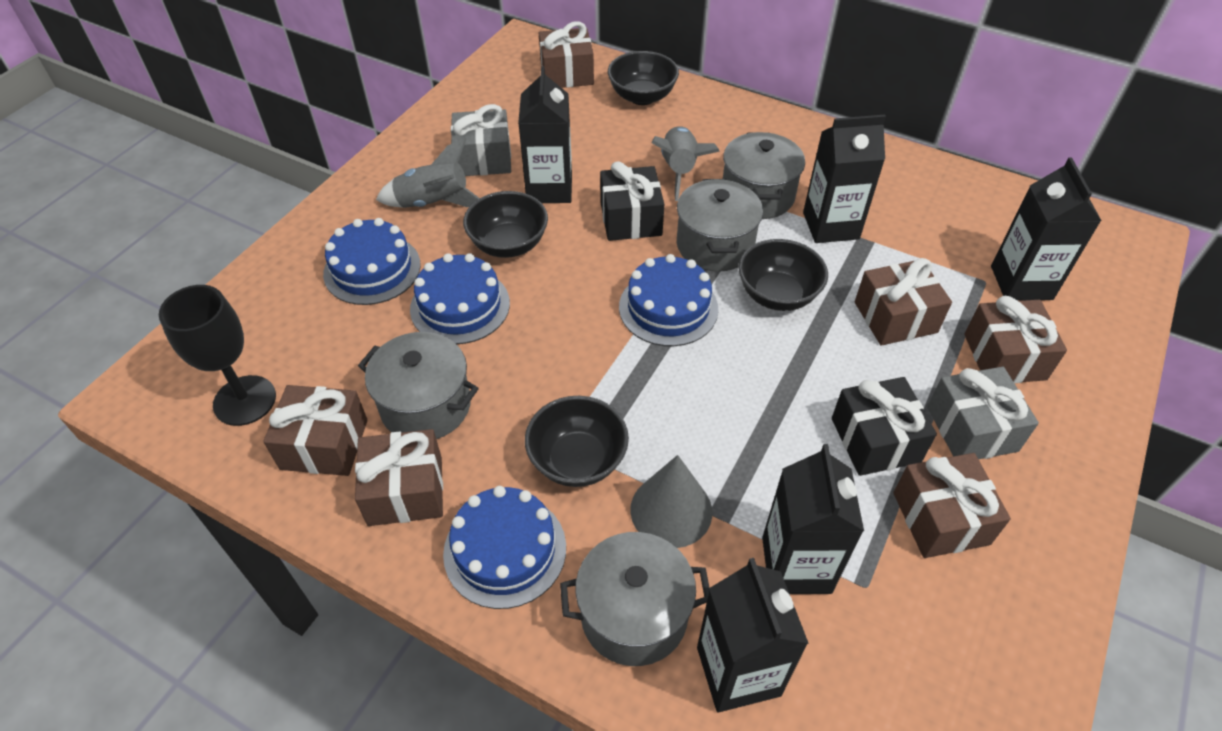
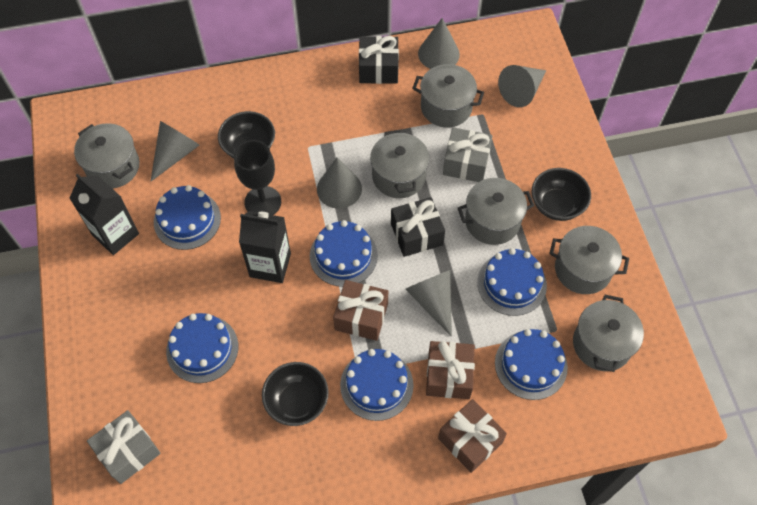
black bowl: 4 -> 3
black carton: 5 -> 2
blue cake: 4 -> 6
brown gift: 6 -> 3
grey cone: 1 -> 5
grey pot: 4 -> 6
grey rocket: 2 -> 0

